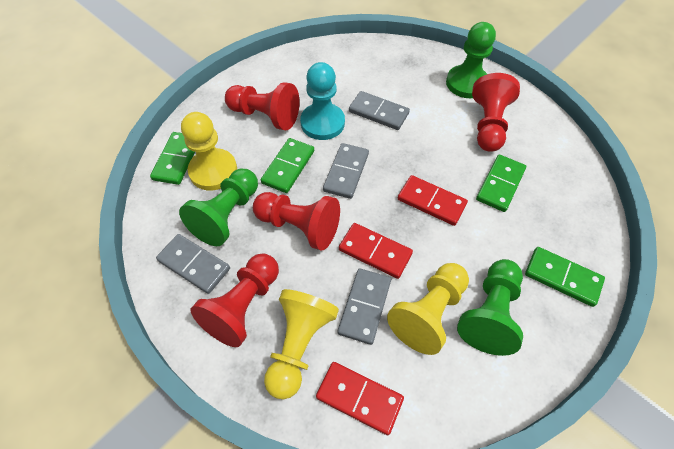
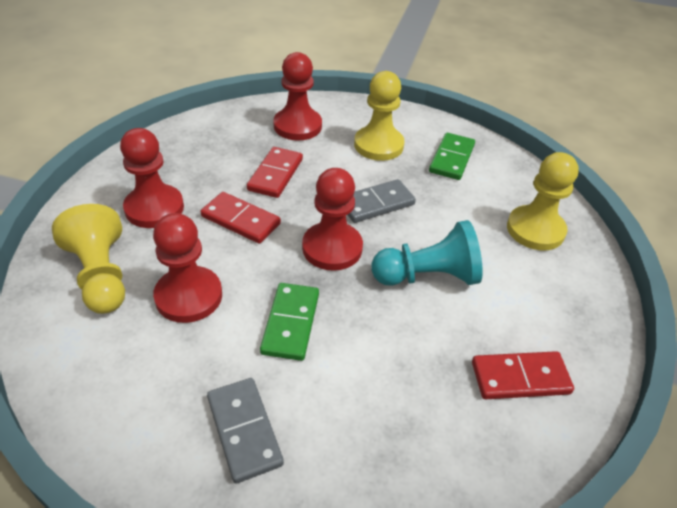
green domino: 4 -> 2
green pawn: 3 -> 0
grey domino: 4 -> 2

